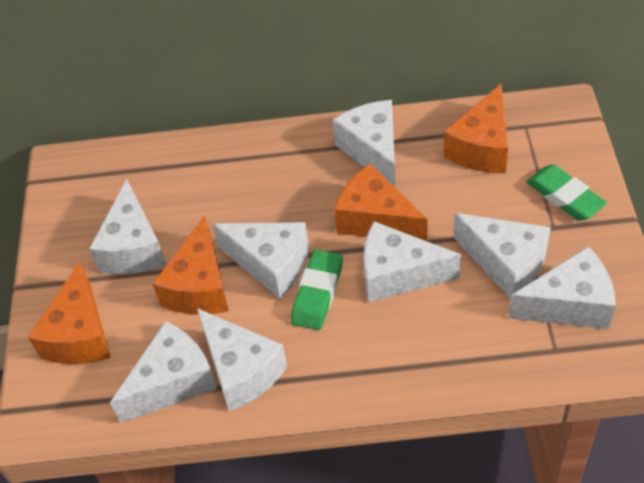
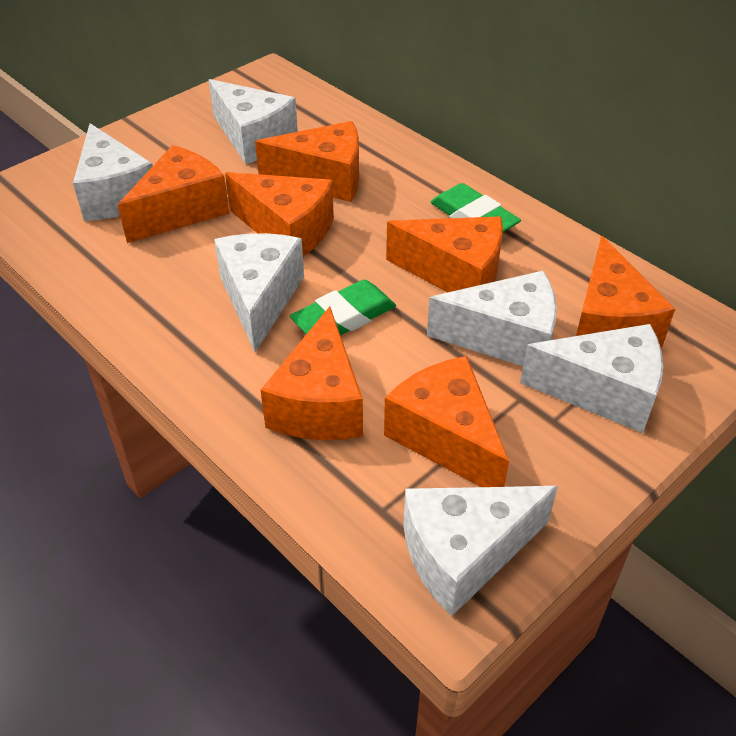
orange cheese: 4 -> 7
white cheese: 8 -> 6

